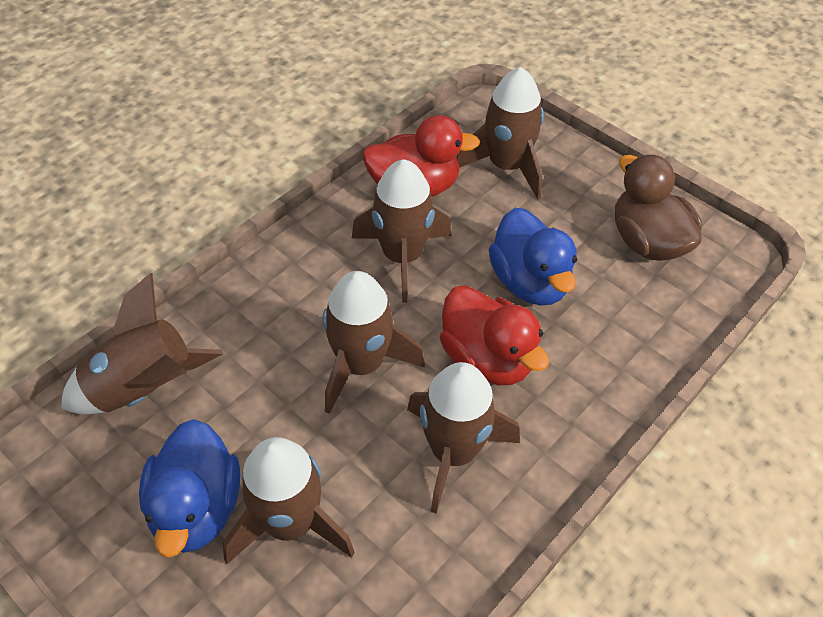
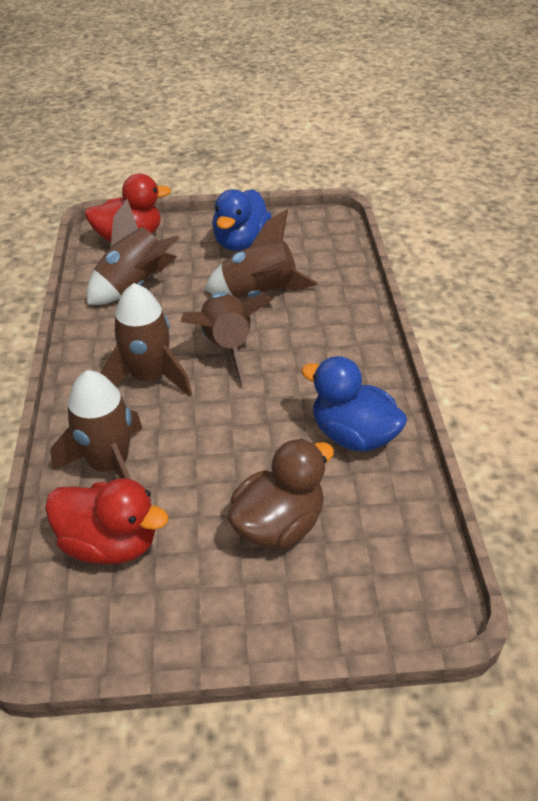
brown rocket: 6 -> 5

